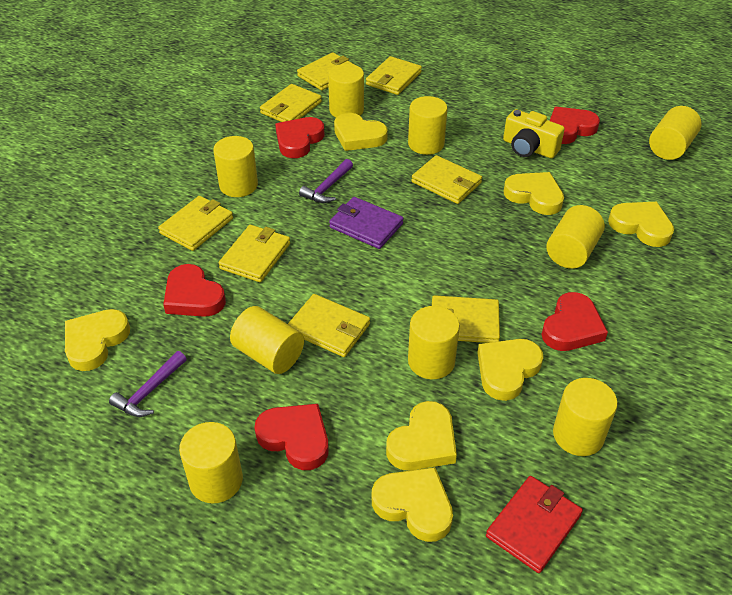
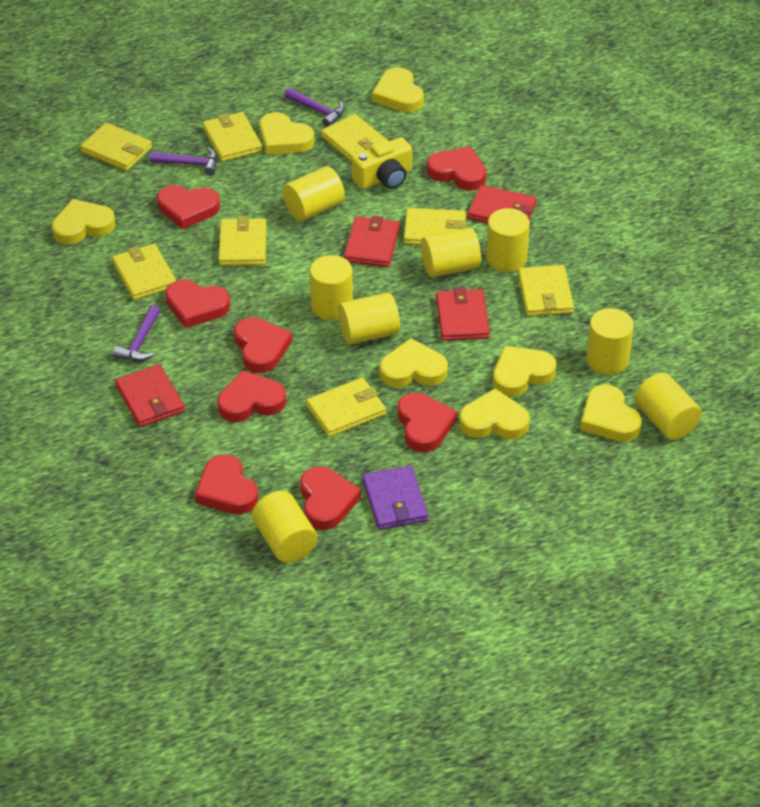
purple hammer: 2 -> 3
red heart: 5 -> 8
red wallet: 1 -> 4
yellow cylinder: 9 -> 8

